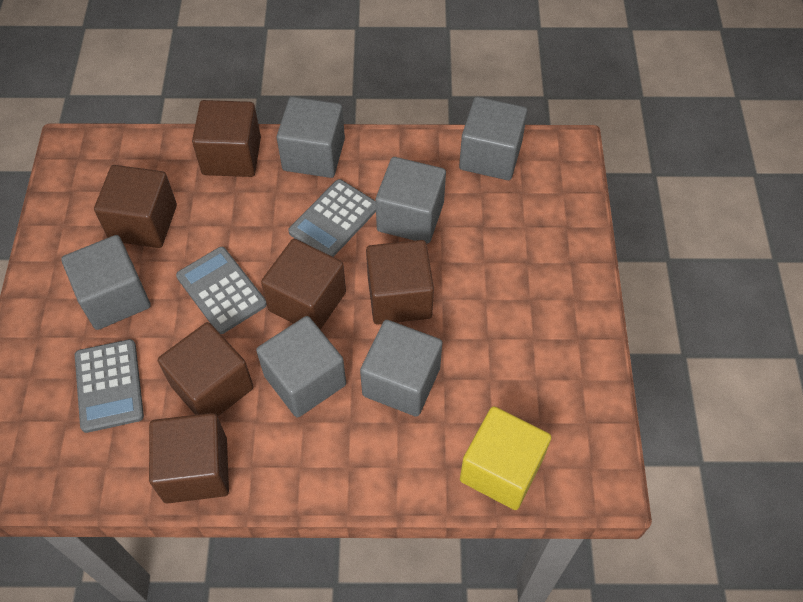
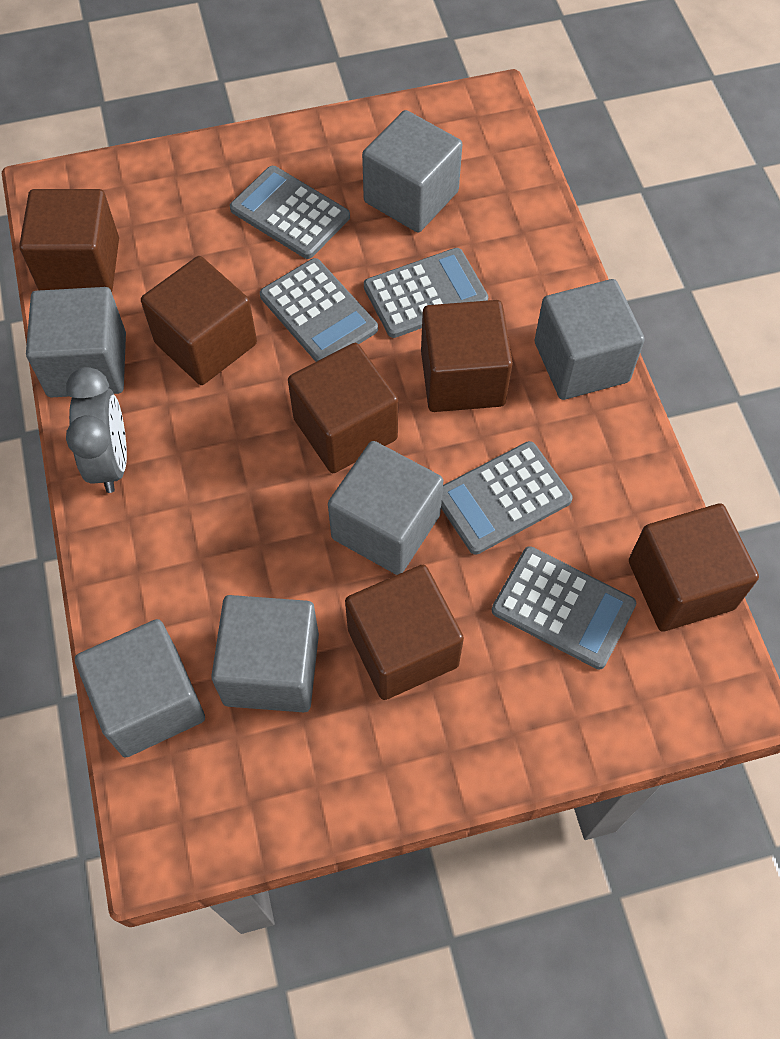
grey calculator: 3 -> 5
grey clock: 0 -> 1
yellow cube: 1 -> 0

